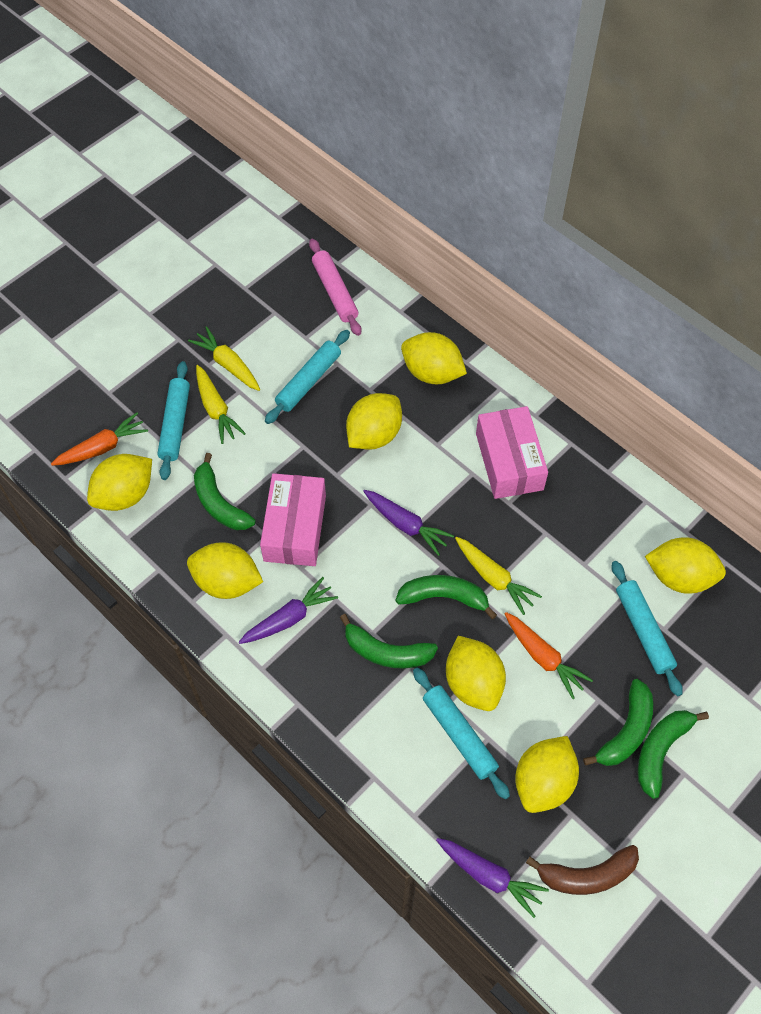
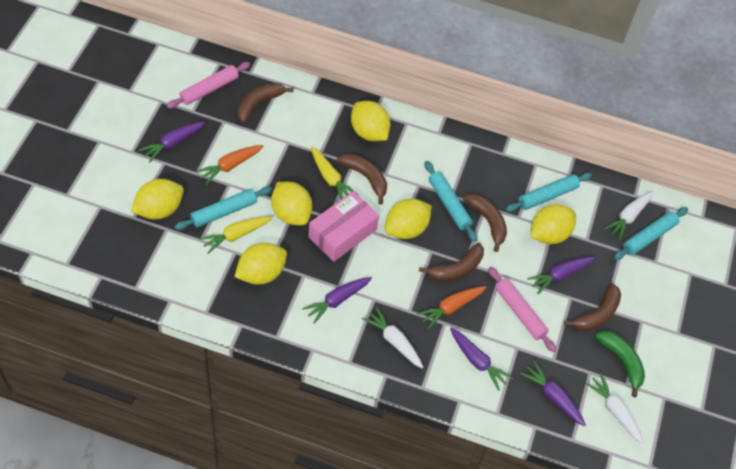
brown banana: 1 -> 5
green banana: 5 -> 1
pink box: 2 -> 1
pink rolling pin: 1 -> 2
purple carrot: 3 -> 5
white carrot: 0 -> 3
yellow carrot: 3 -> 2
yellow lemon: 7 -> 6

